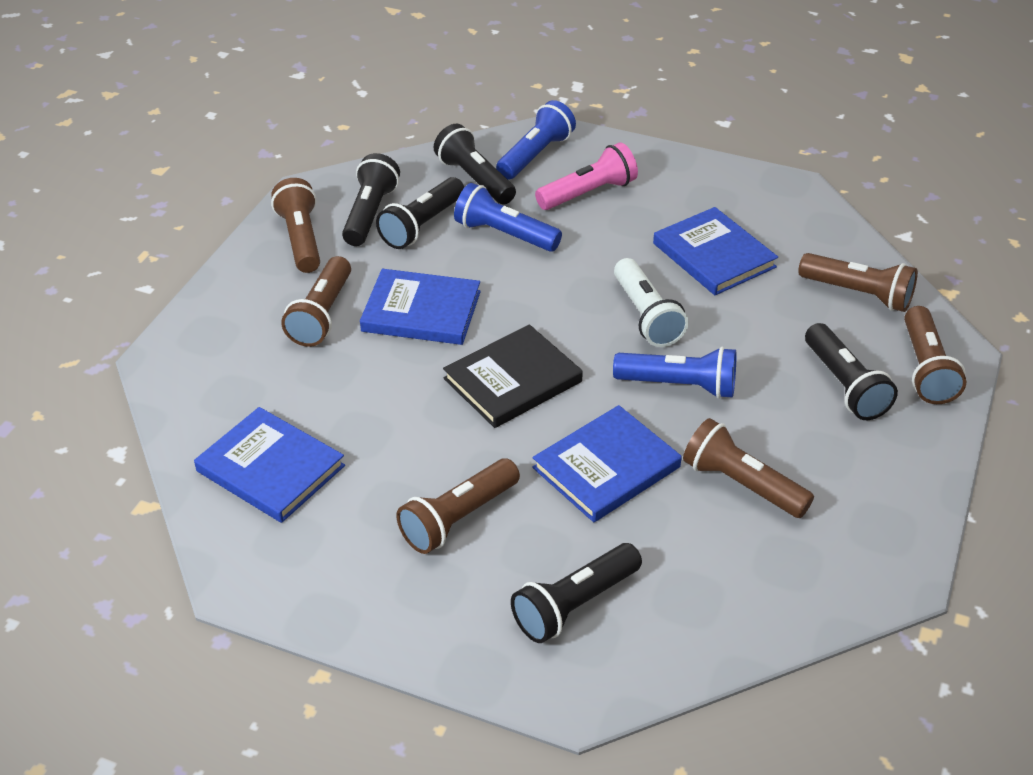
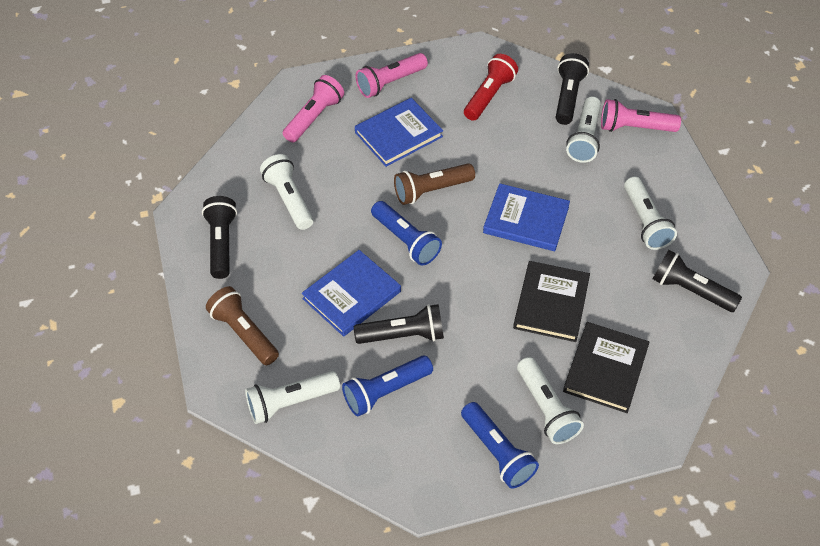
black book: 1 -> 2
black flashlight: 5 -> 4
blue book: 4 -> 3
brown flashlight: 6 -> 2
pink flashlight: 1 -> 3
red flashlight: 0 -> 1
white flashlight: 1 -> 5

